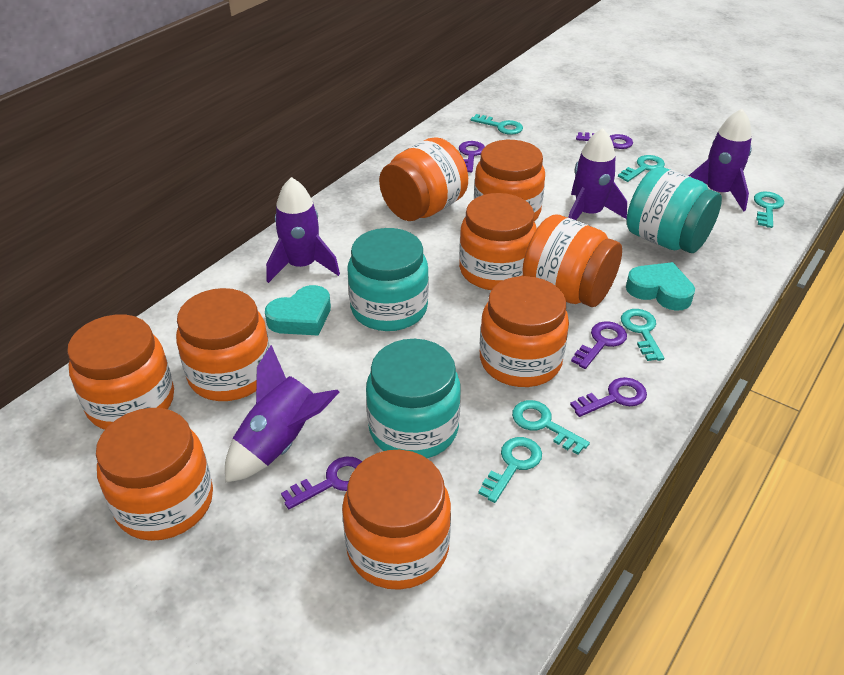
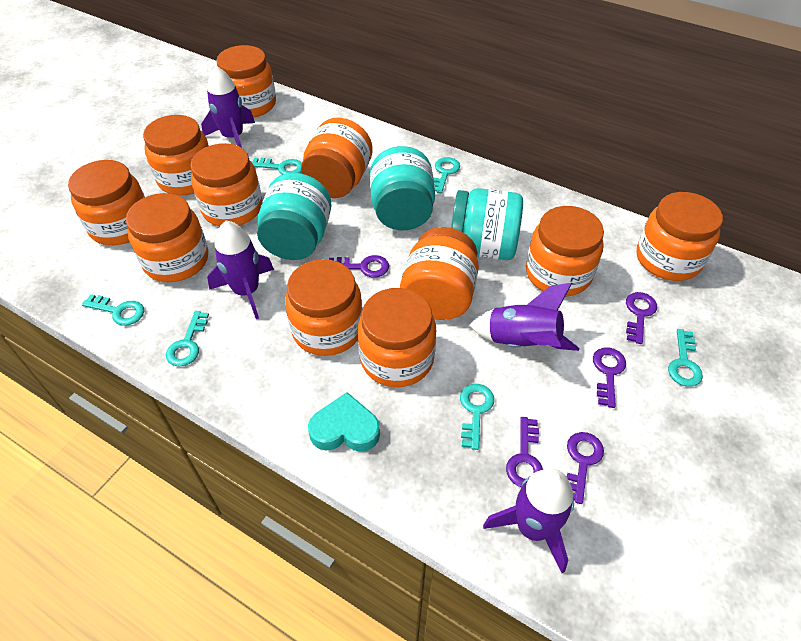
orange jar: 9 -> 11
turquoise heart: 2 -> 1

